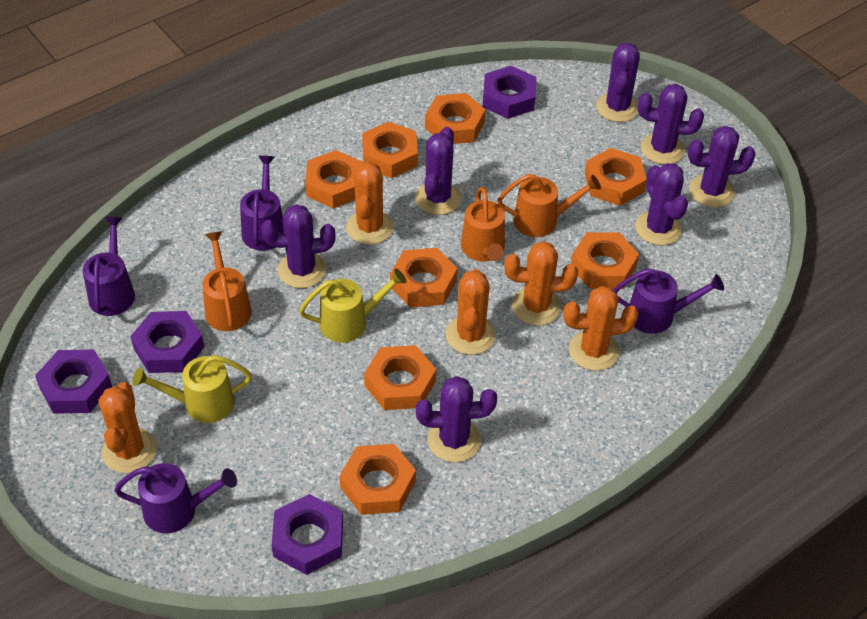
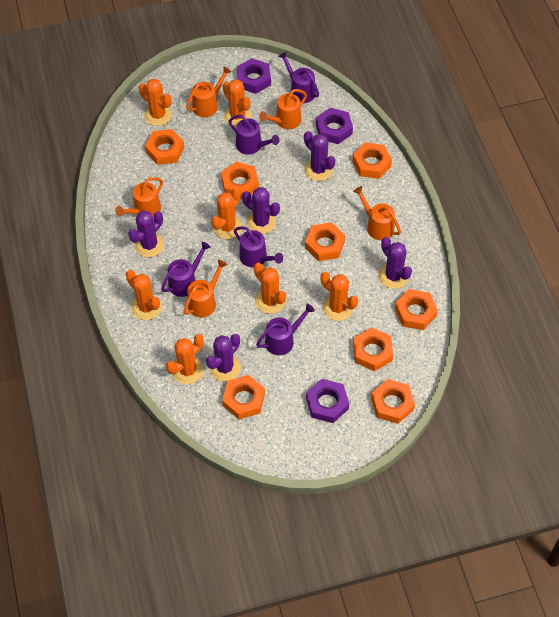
orange cactus: 5 -> 7
orange watering can: 3 -> 5
purple cactus: 7 -> 5
purple nut: 4 -> 3
purple watering can: 4 -> 5
yellow watering can: 2 -> 0

